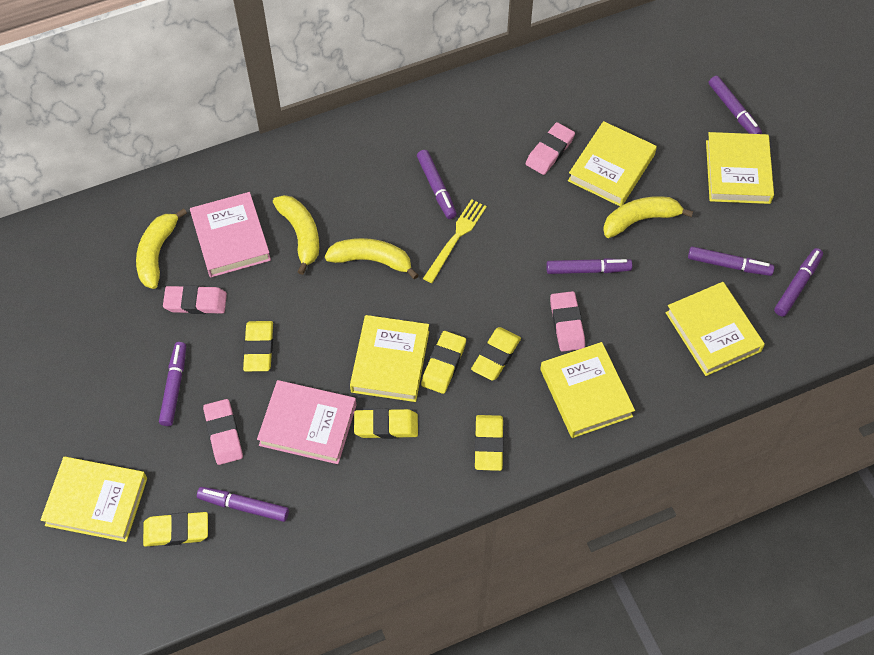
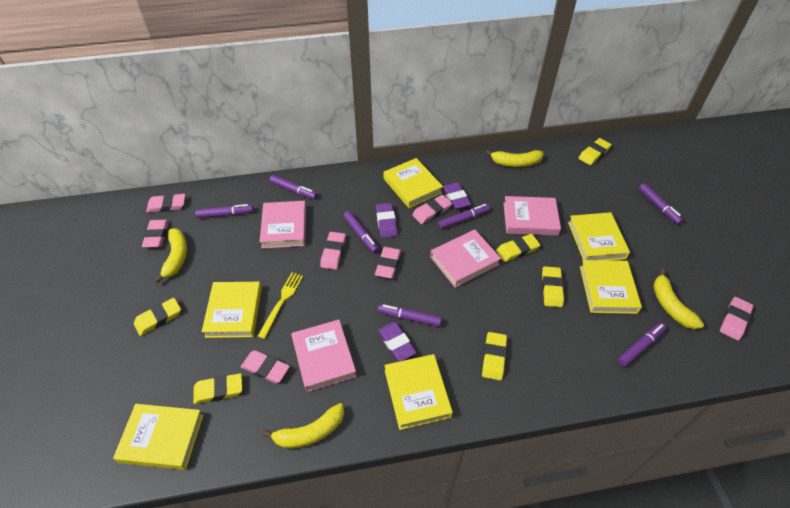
pink book: 2 -> 4
pink eraser: 4 -> 7
purple eraser: 0 -> 3

